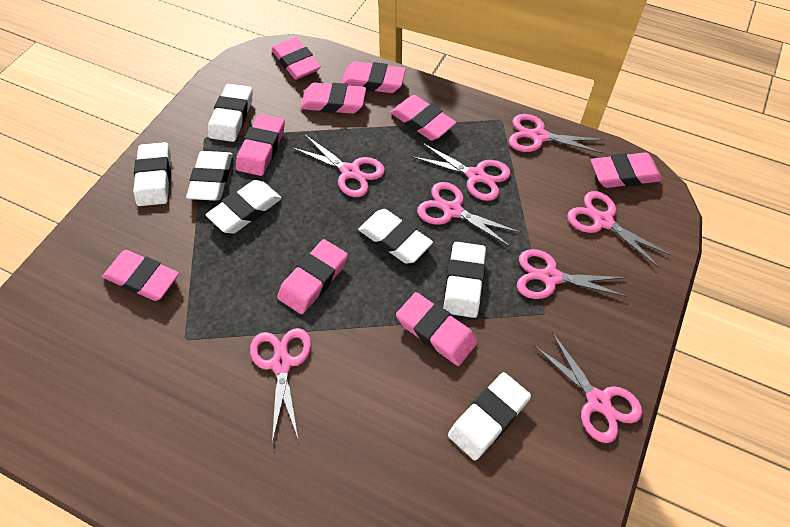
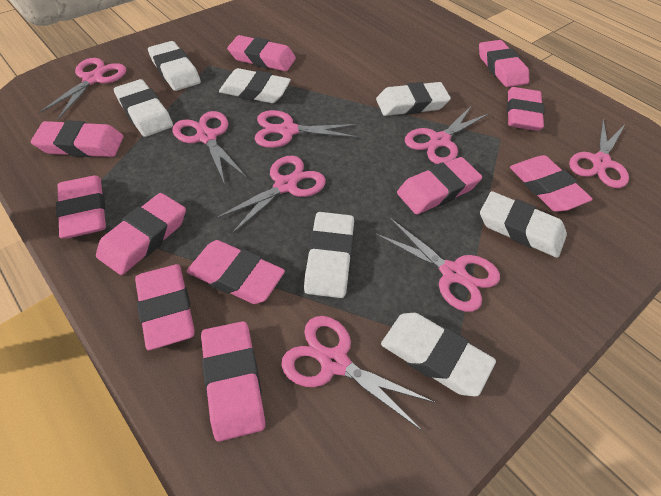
pink eraser: 9 -> 11

